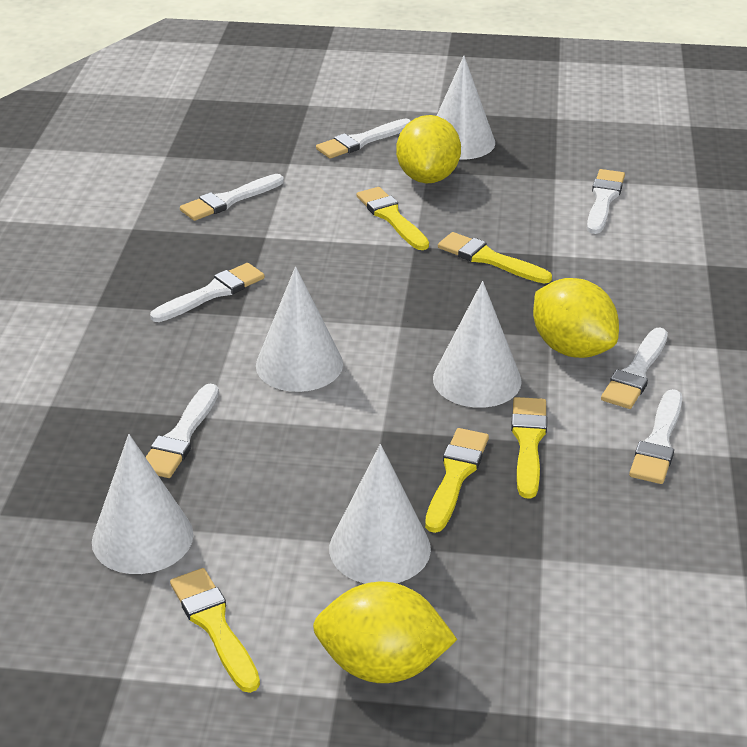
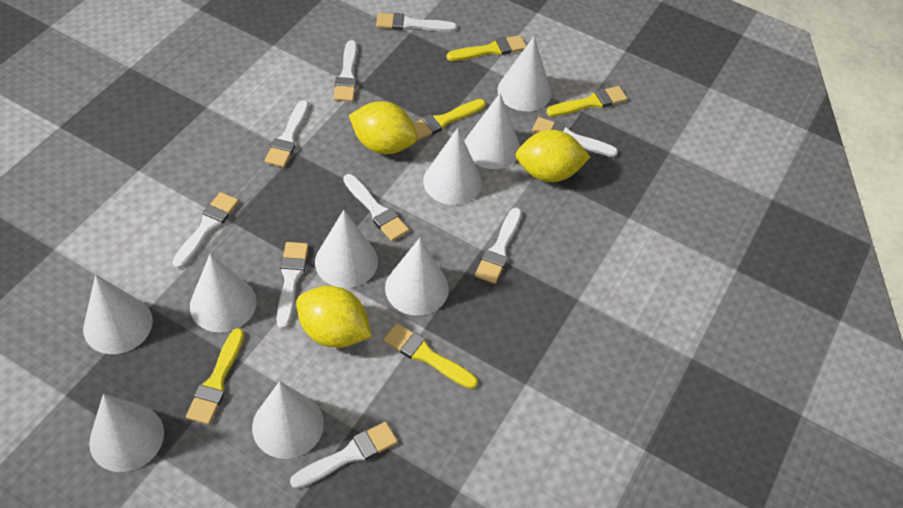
white brush: 7 -> 9
white cone: 5 -> 9

